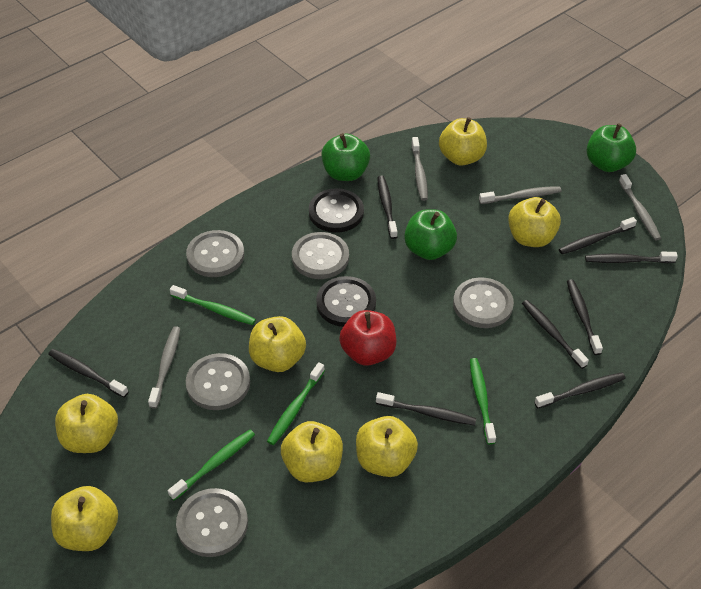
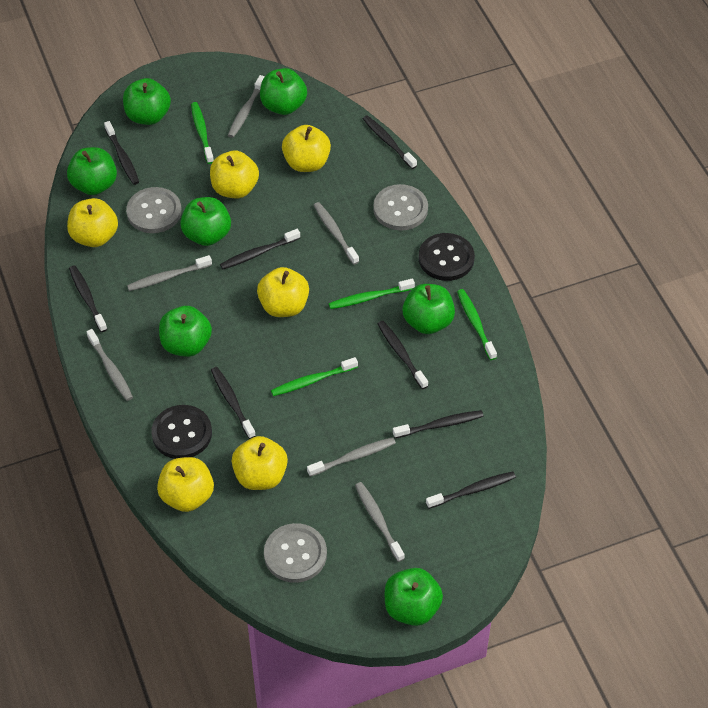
green apple: 3 -> 7
grey button: 5 -> 3
grey toothbrush: 4 -> 6
red apple: 1 -> 0
yellow apple: 7 -> 6

